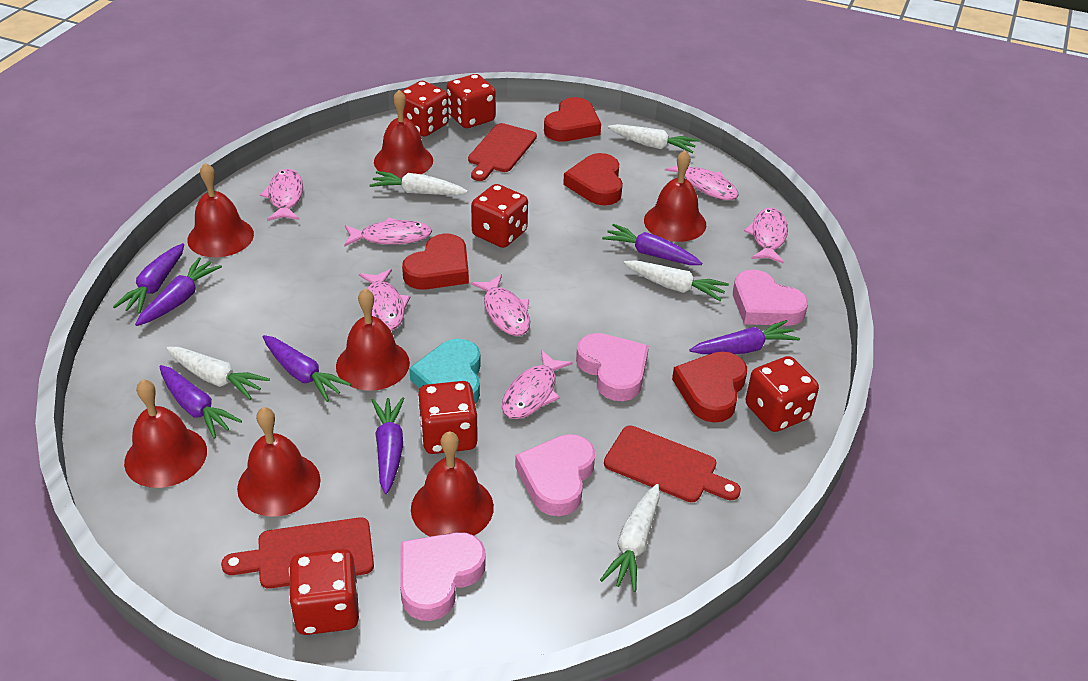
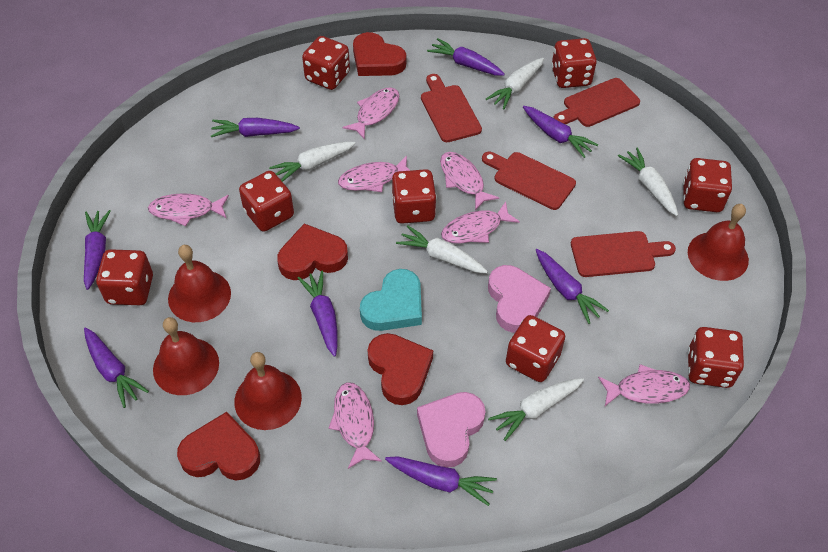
pink heart: 4 -> 2
purple carrot: 7 -> 8
red bell: 7 -> 4
red cutting board: 3 -> 4
red dice: 6 -> 8

